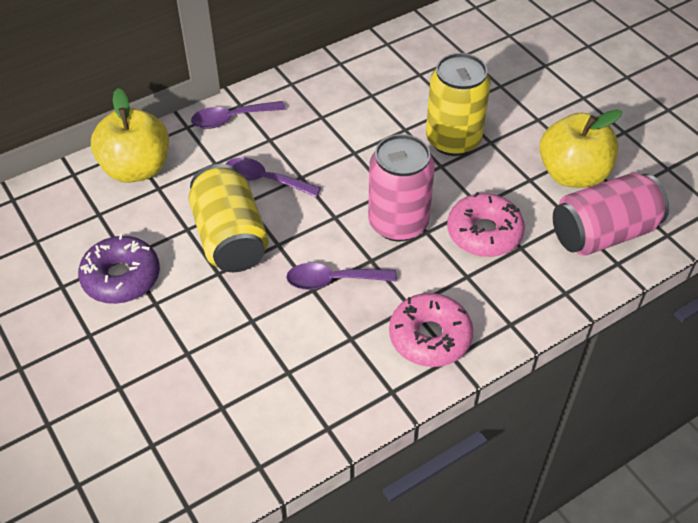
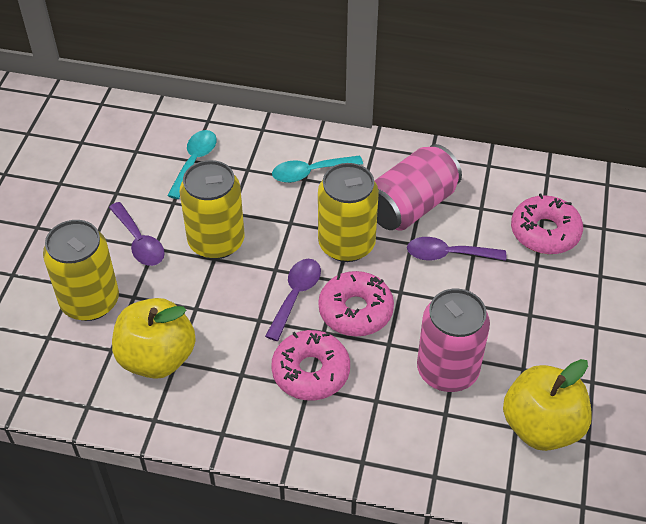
pink donut: 2 -> 3
purple donut: 1 -> 0
turquoise spoon: 0 -> 2
yellow can: 2 -> 3

